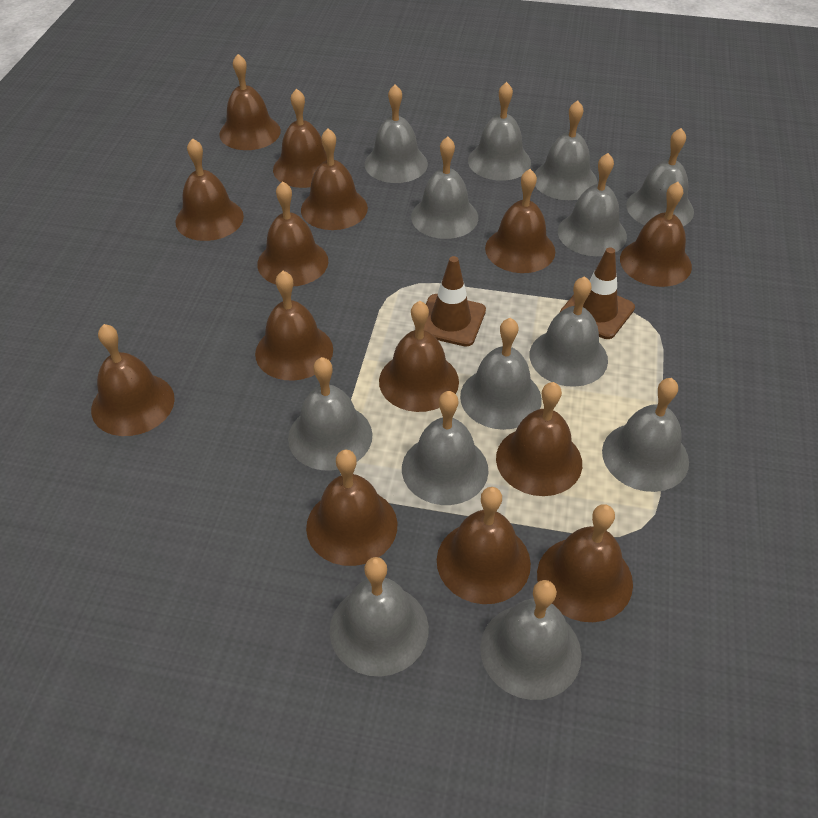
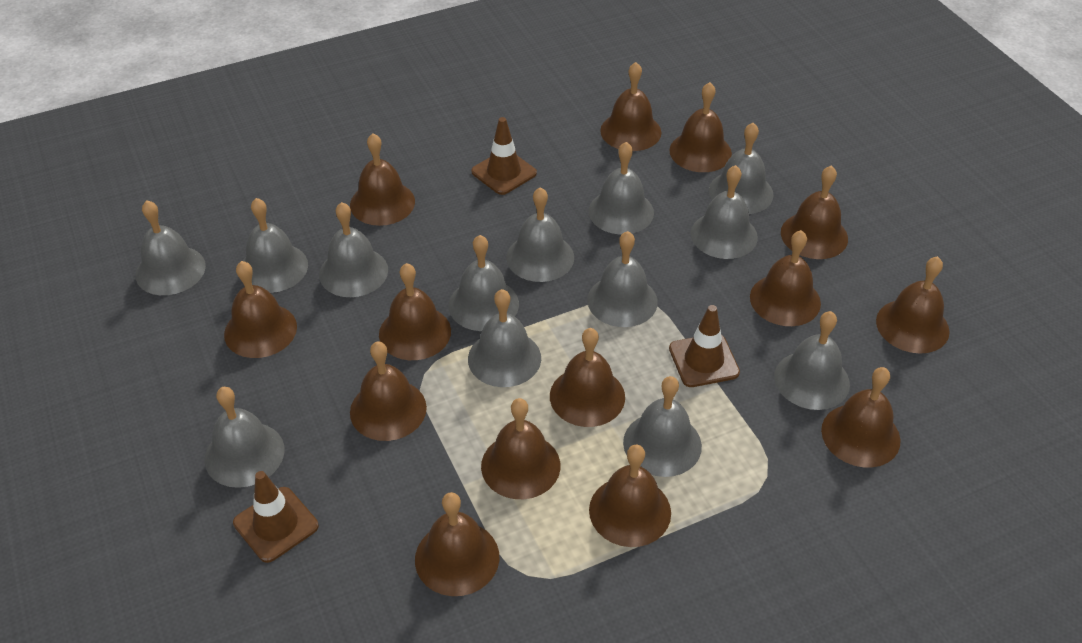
brown traffic cone: 2 -> 3

